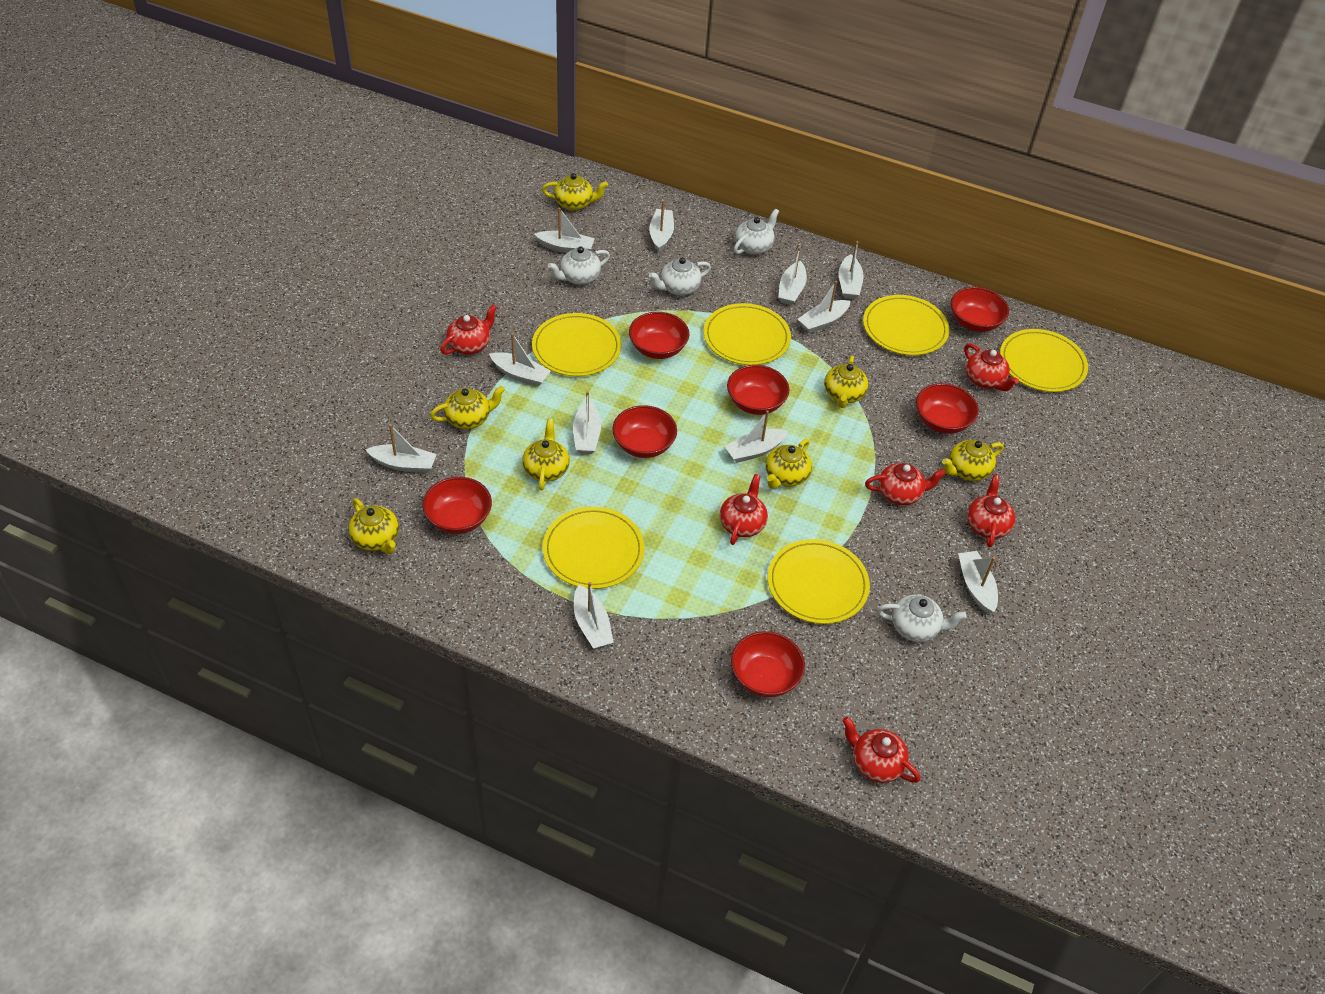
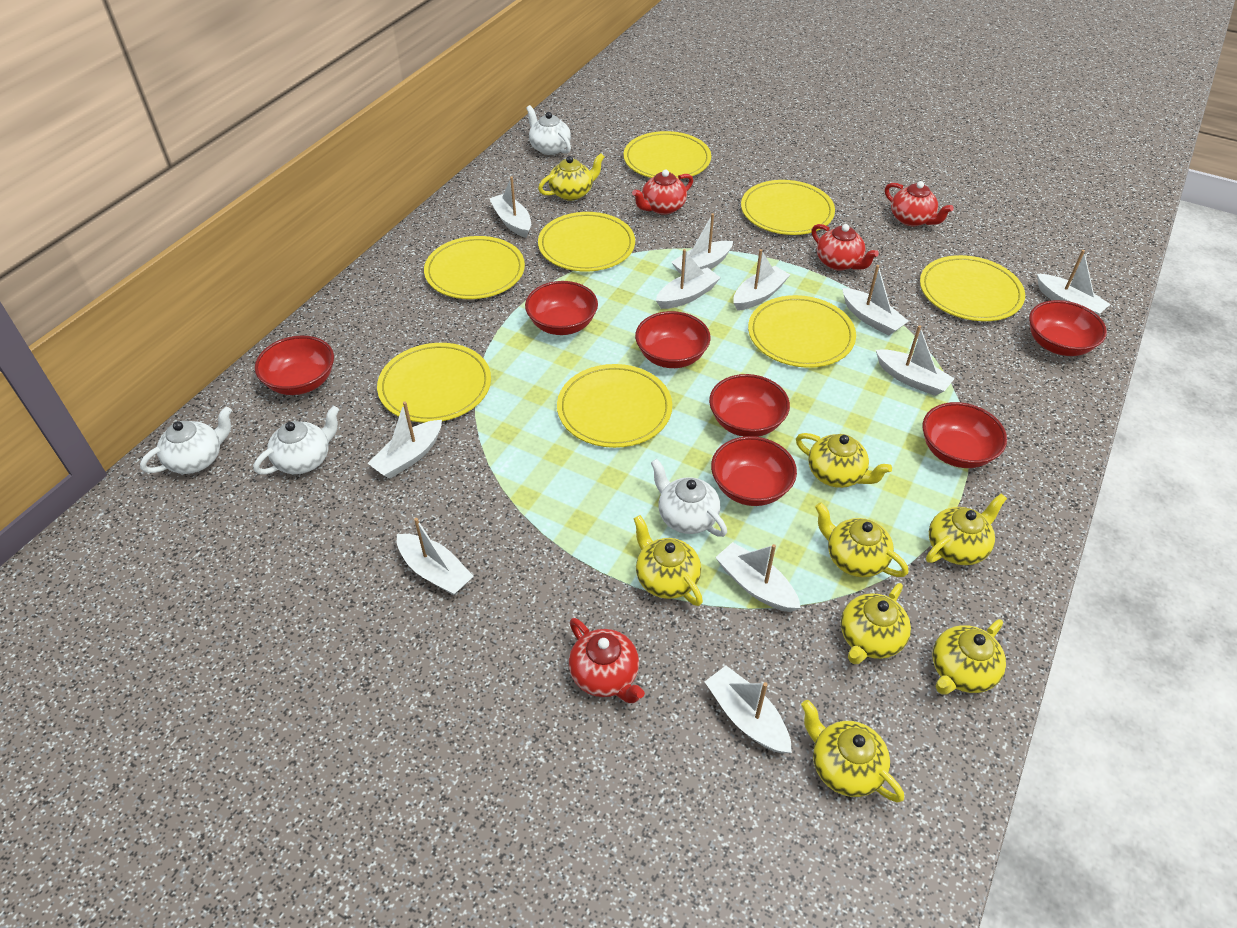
red teapot: 6 -> 4
yellow plate: 6 -> 8
yellow teapot: 7 -> 8

